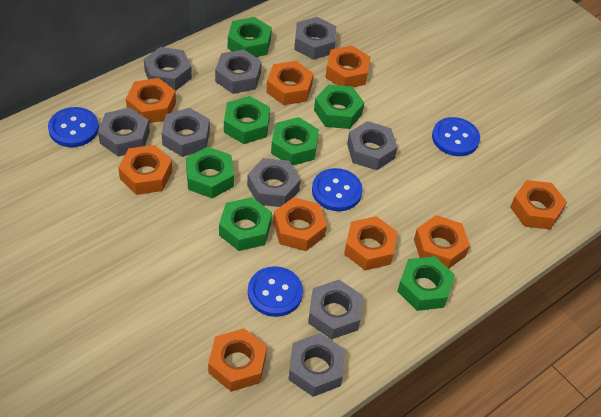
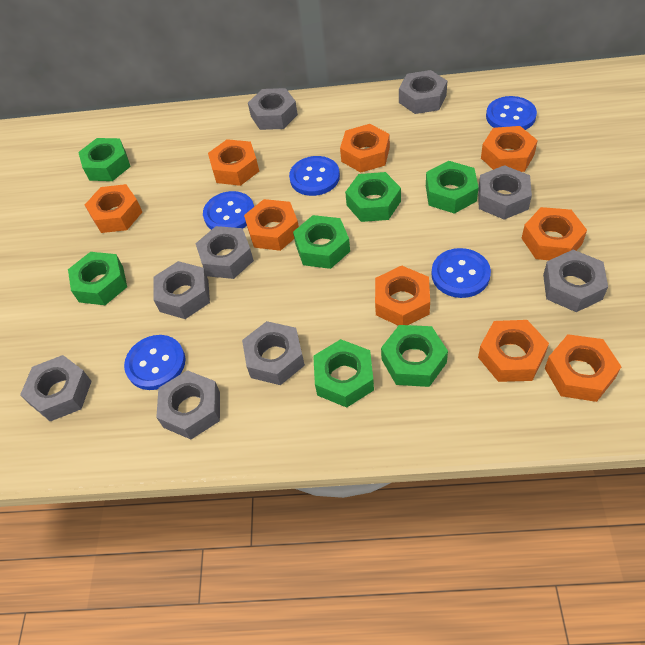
blue button: 4 -> 5

